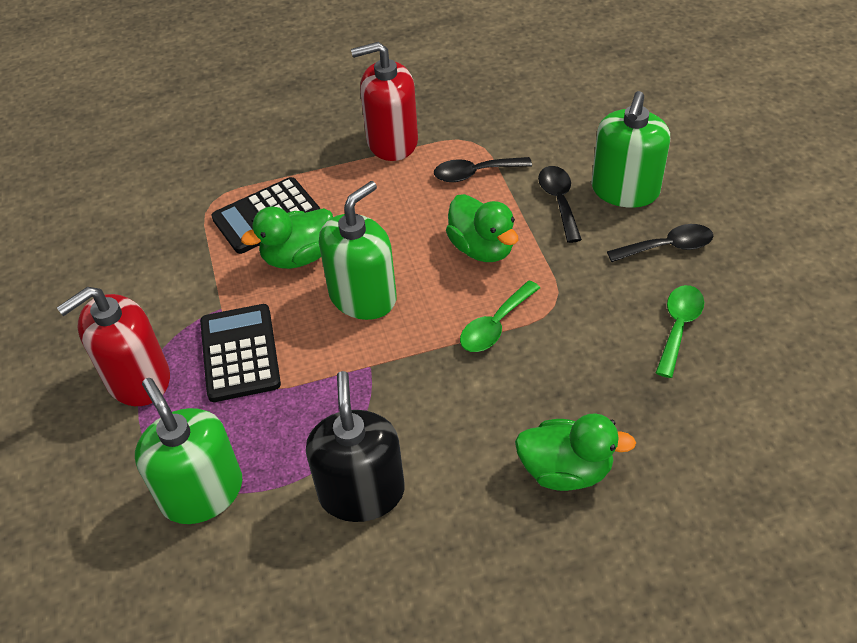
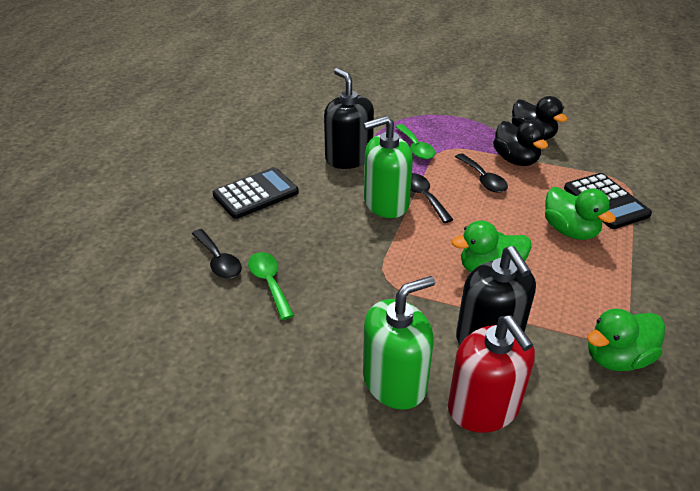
black duck: 0 -> 2
black soap dispenser: 1 -> 2
green soap dispenser: 3 -> 2
red soap dispenser: 2 -> 1

